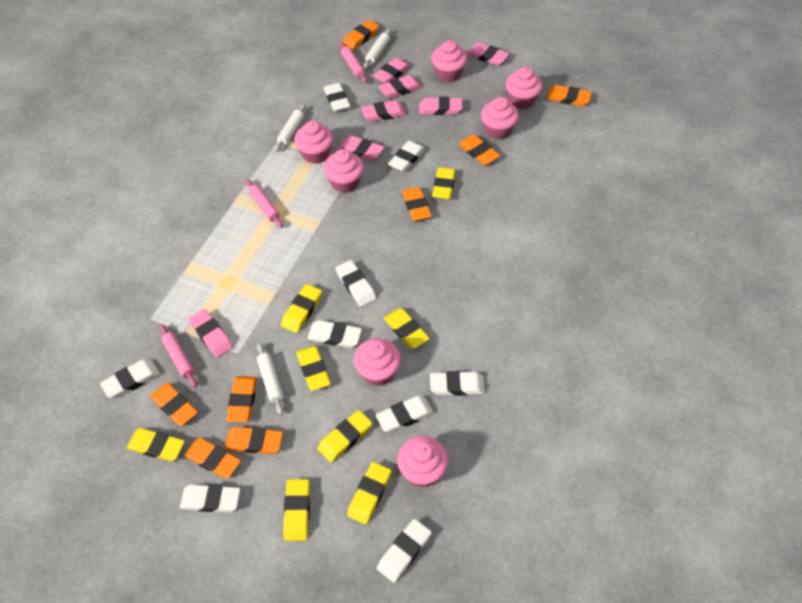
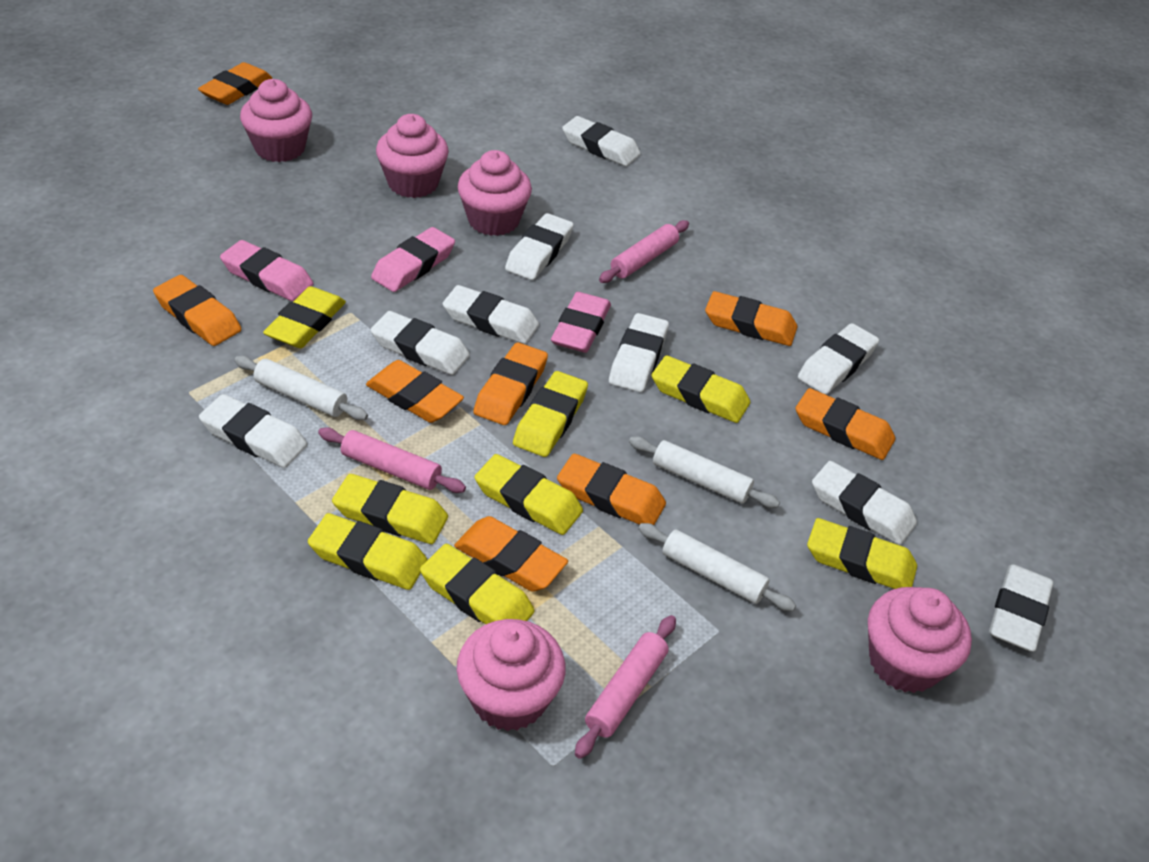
pink cupcake: 7 -> 5
pink eraser: 7 -> 3

